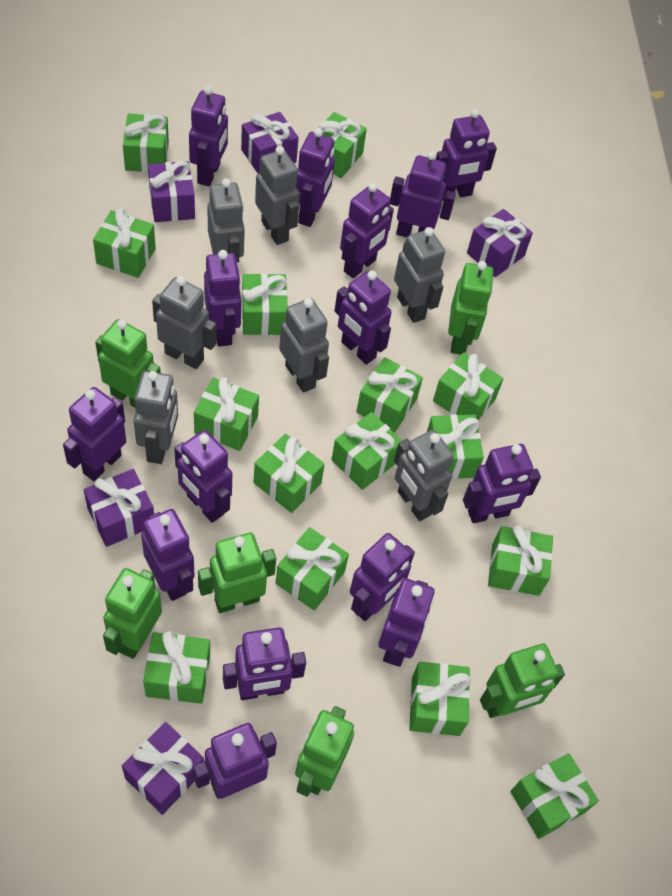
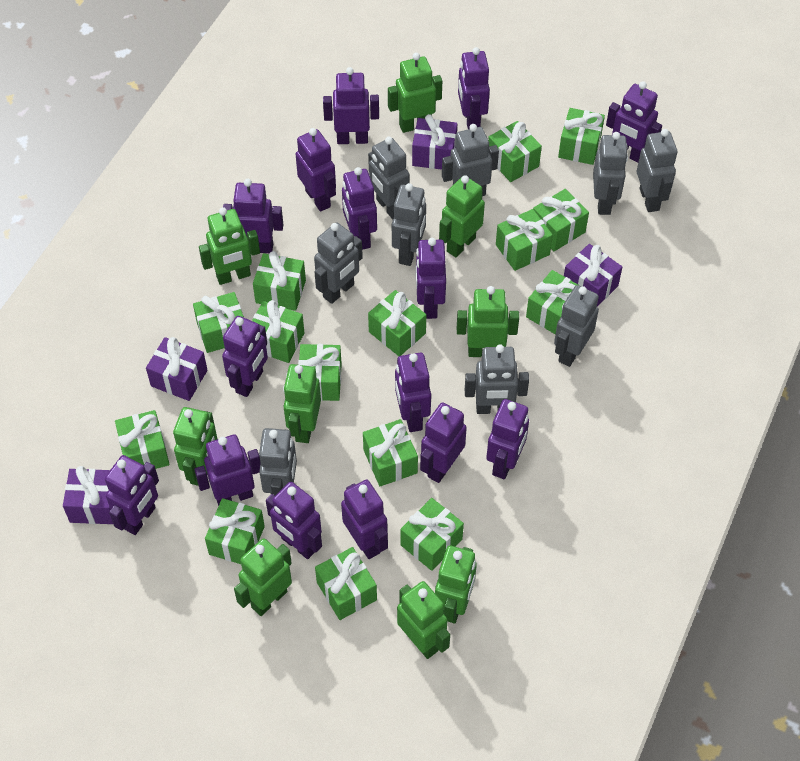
green robot: 6 -> 9
grey robot: 7 -> 9
purple gift: 5 -> 4

